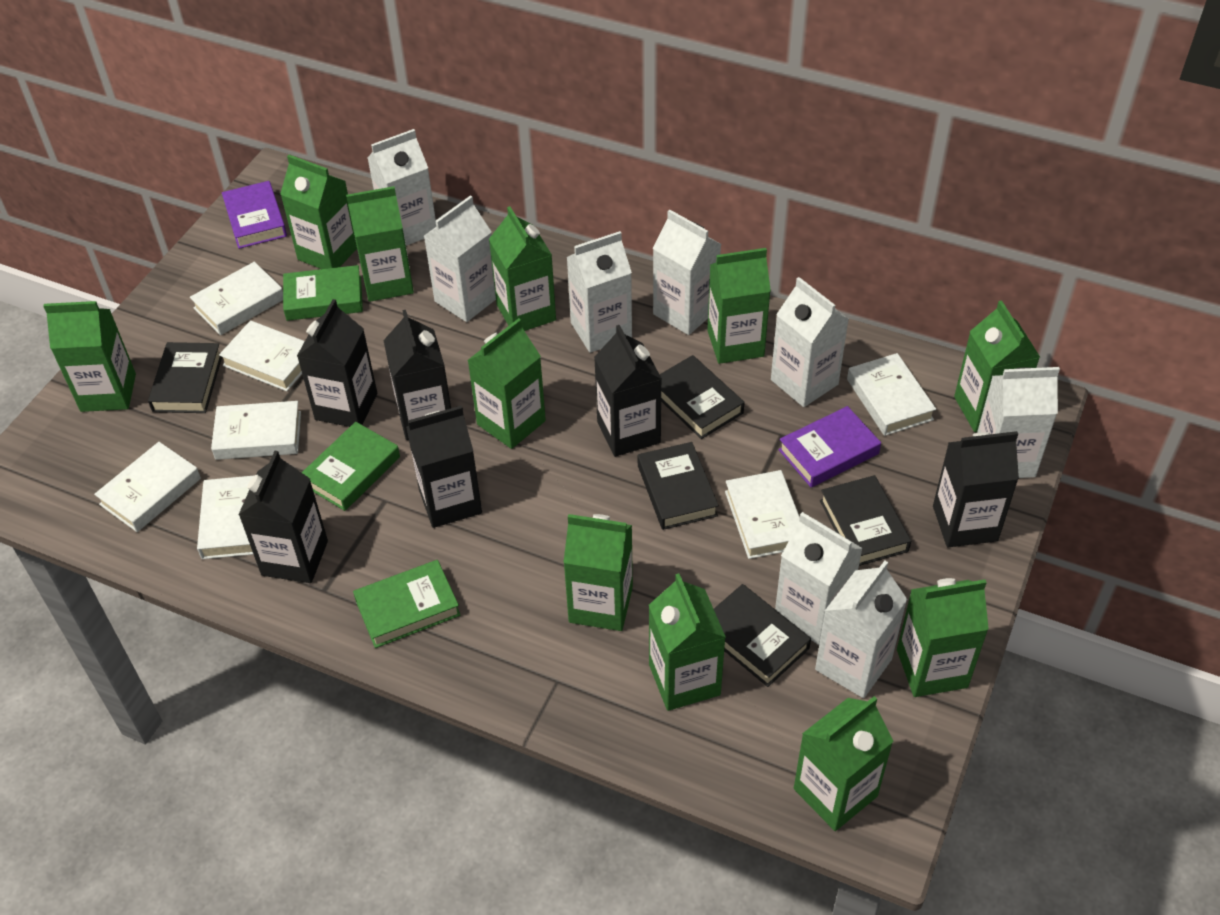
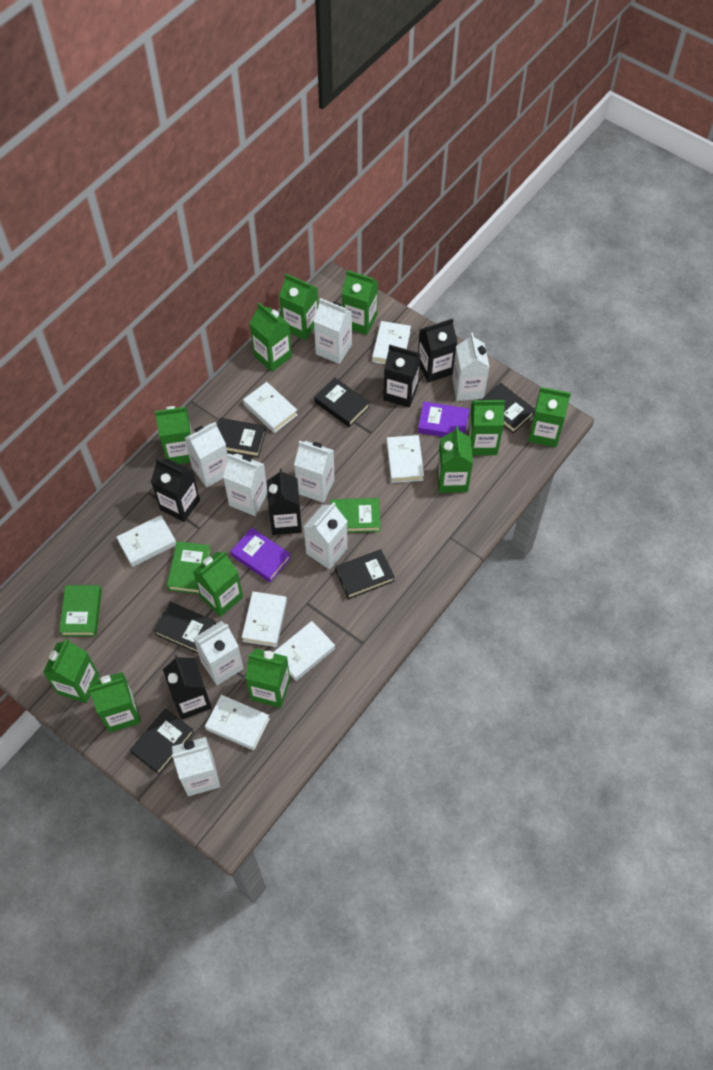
black book: 5 -> 6
black carton: 6 -> 5

